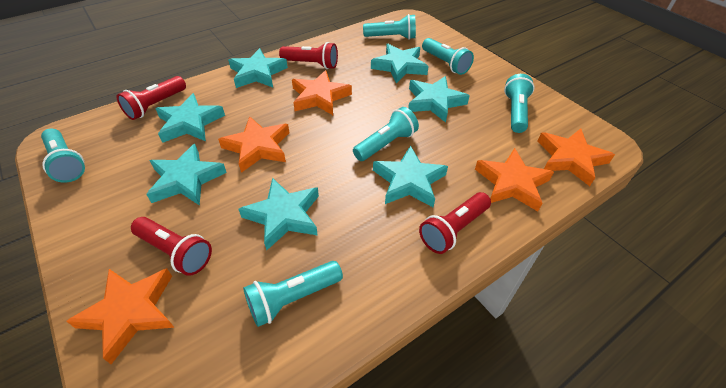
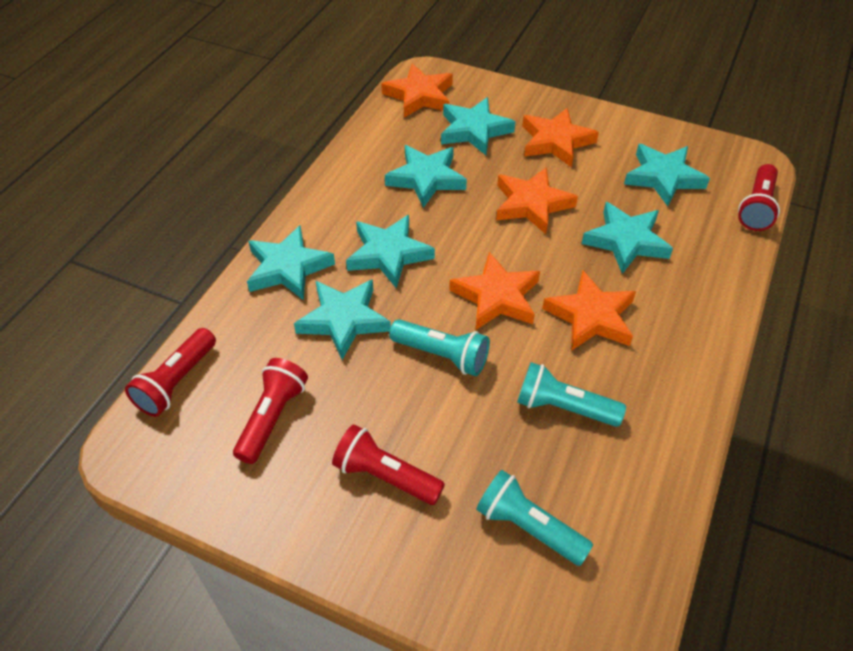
turquoise flashlight: 6 -> 3

